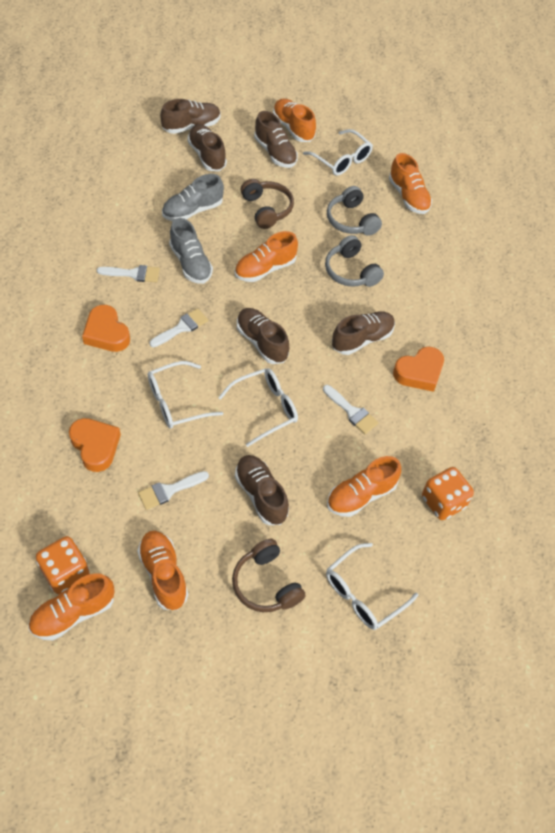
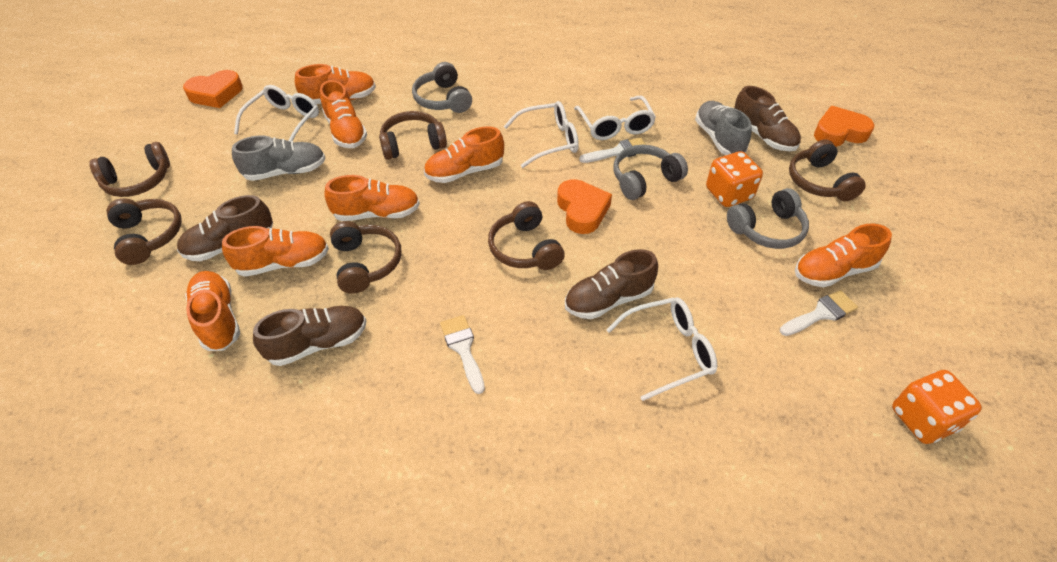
brown headphones: 2 -> 6
brown shoe: 6 -> 4
grey headphones: 2 -> 3
orange shoe: 6 -> 7
white brush: 4 -> 3

